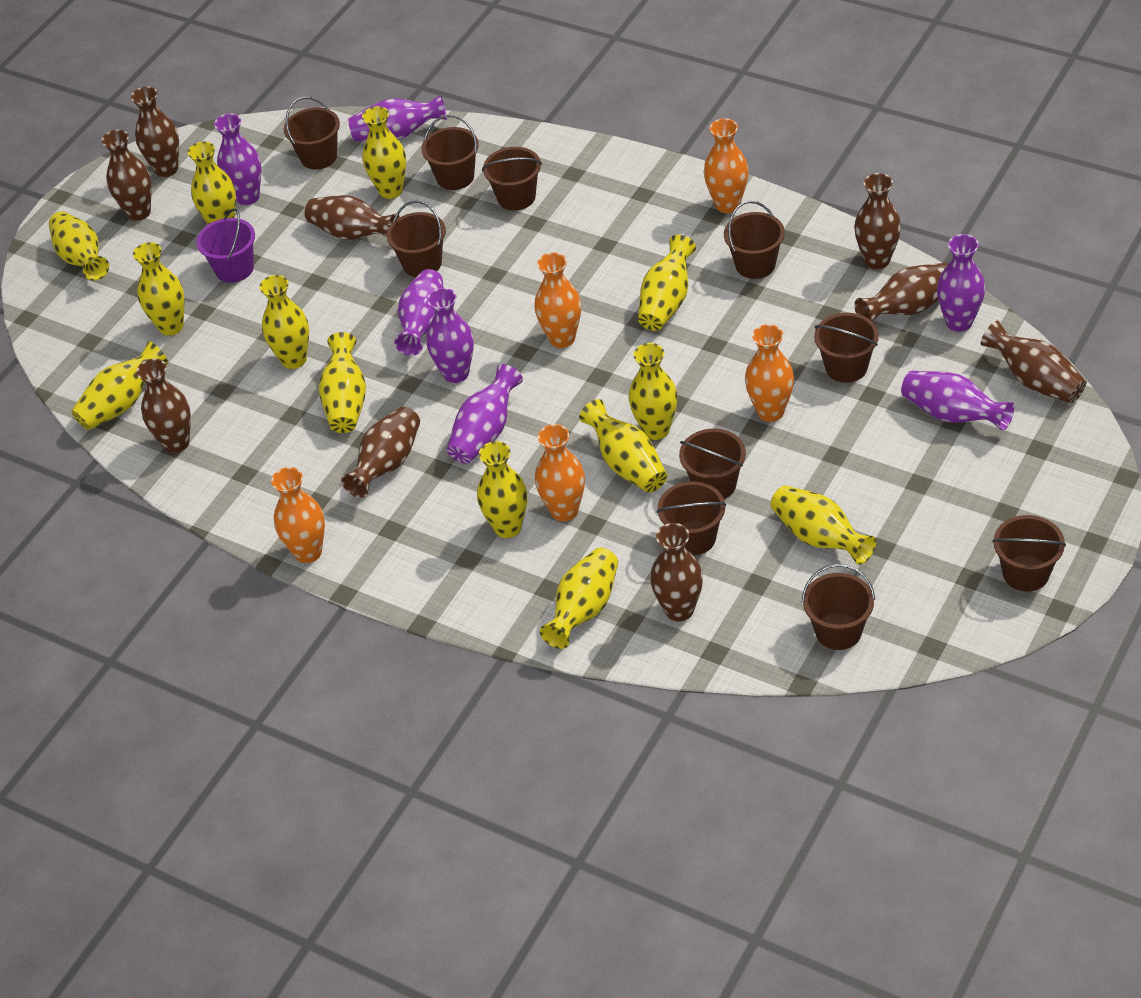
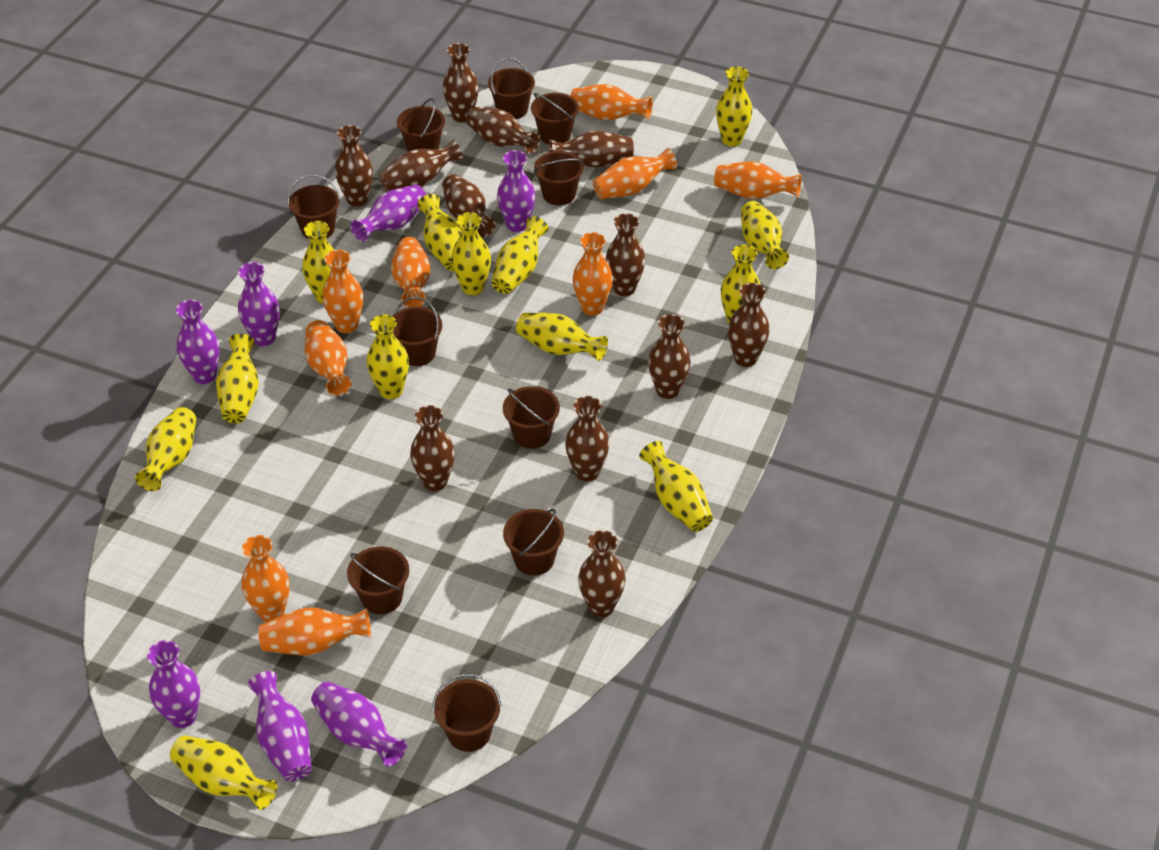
brown vase: 9 -> 12
orange vase: 5 -> 9
purple bucket: 1 -> 0

